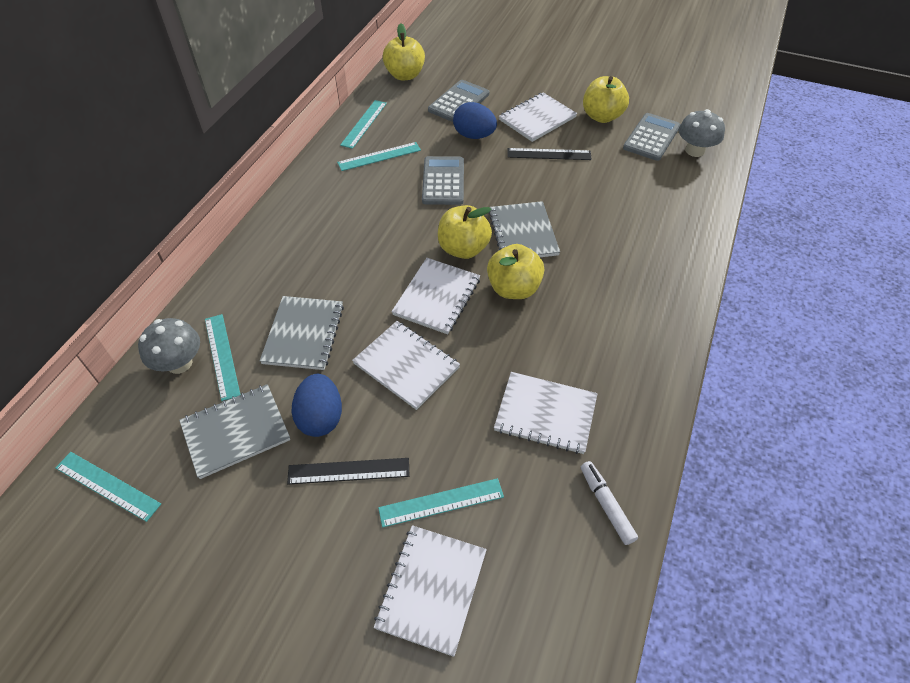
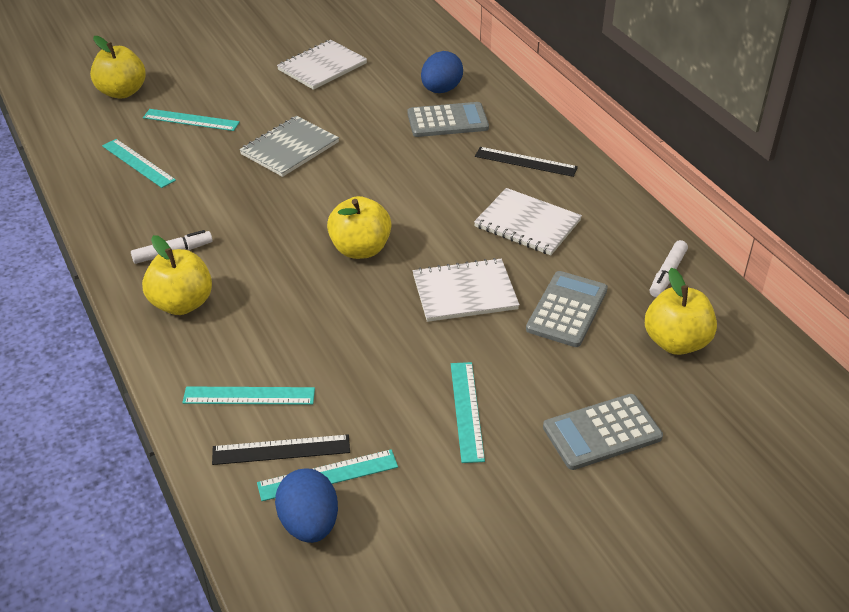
grey mushroom: 2 -> 0
grey notebook: 3 -> 1
white marker: 1 -> 2
white notebook: 5 -> 3

